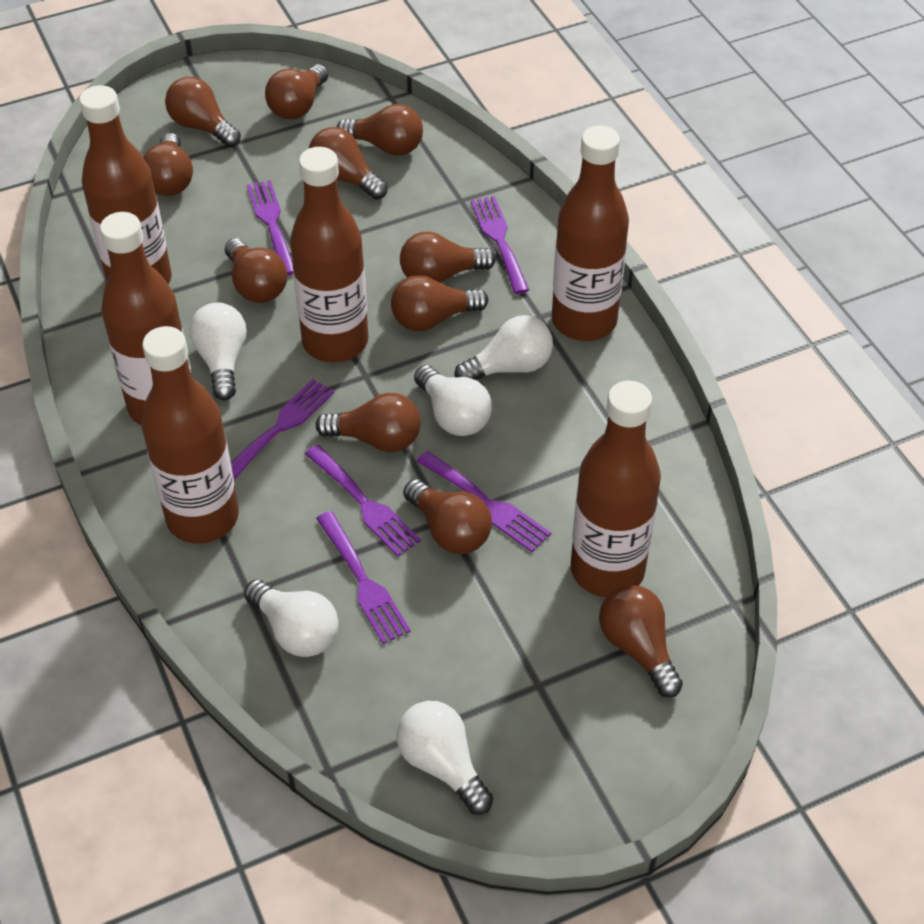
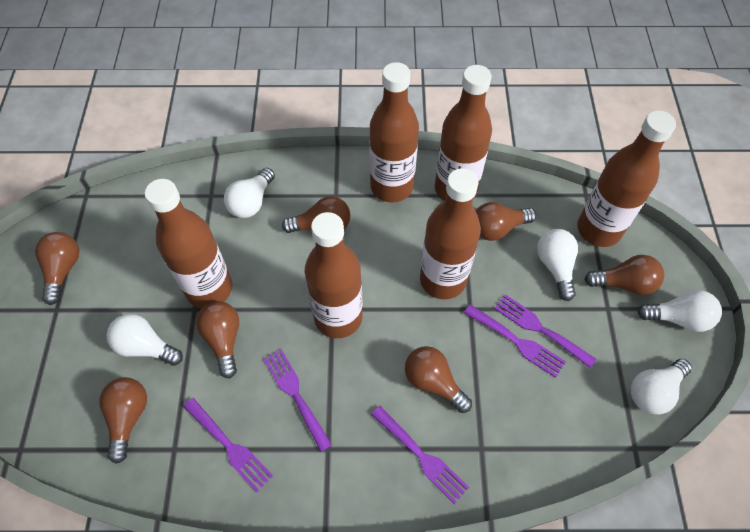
brown light bulb: 11 -> 7
purple fork: 6 -> 5

